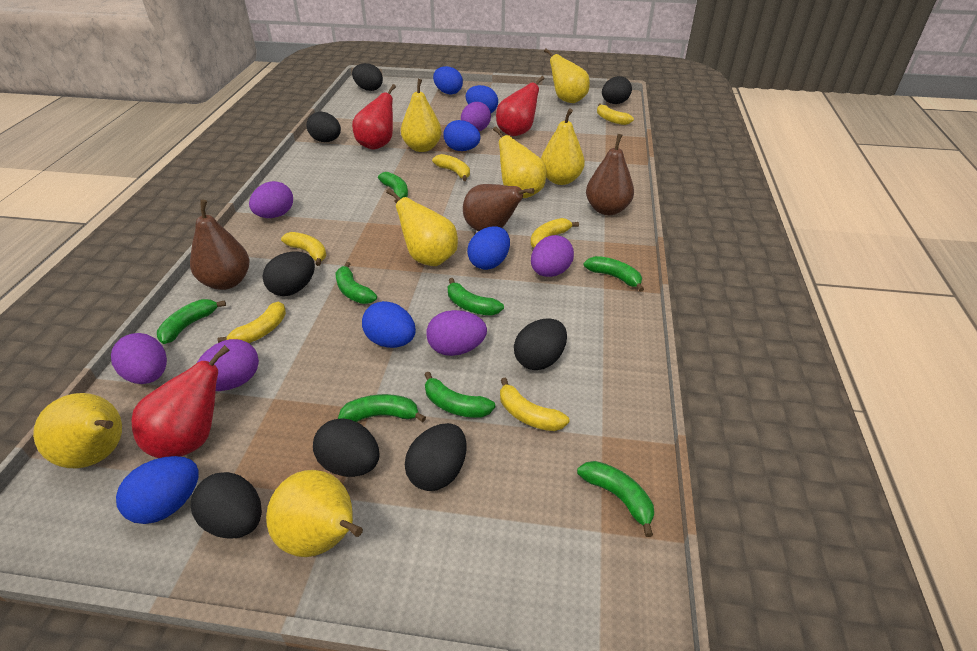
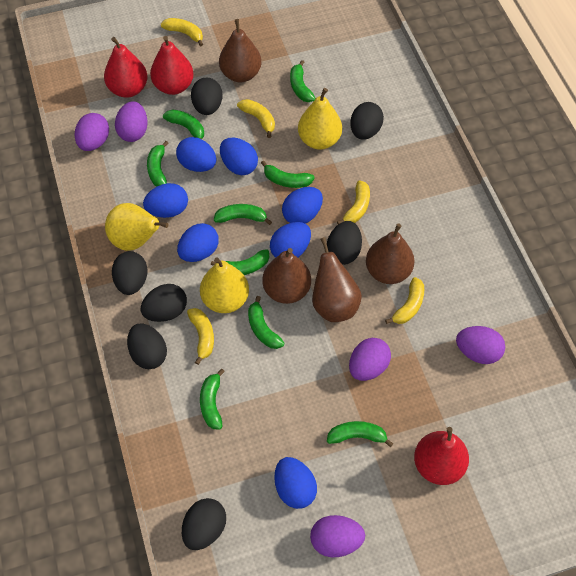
black egg: 8 -> 7
blue egg: 6 -> 7
brown pear: 3 -> 4
green banana: 8 -> 9
purple egg: 6 -> 5
yellow banana: 6 -> 5
yellow pear: 7 -> 3

